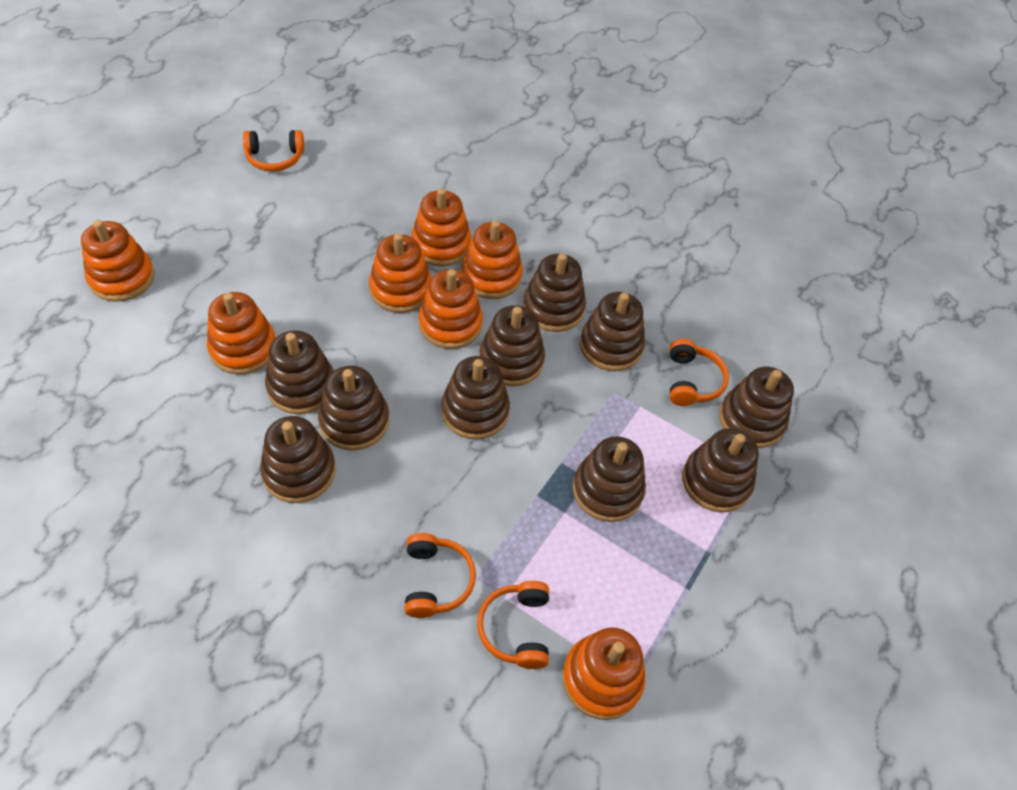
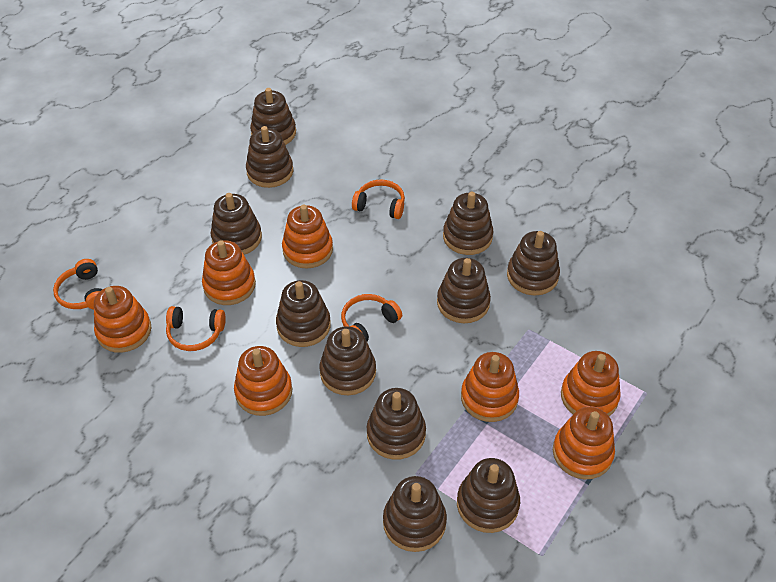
brown stacking toy: 10 -> 11

